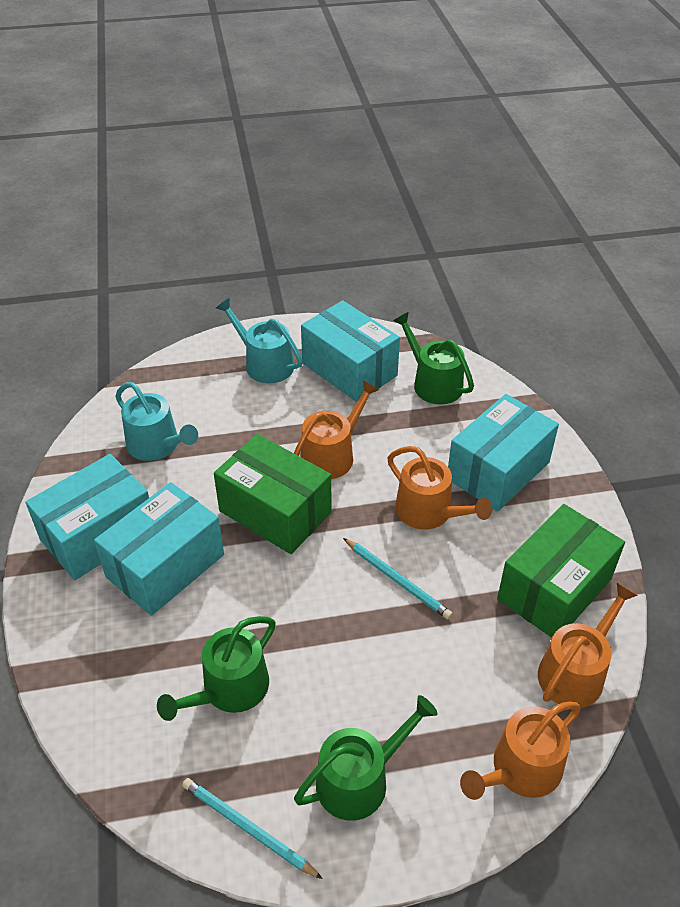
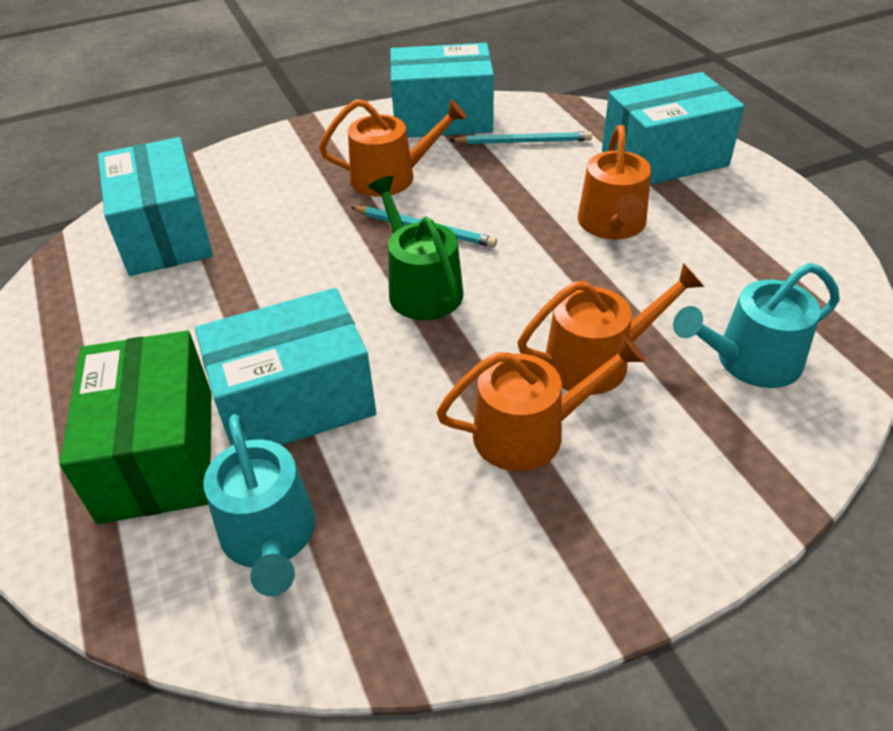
green box: 2 -> 1
green watering can: 3 -> 1

